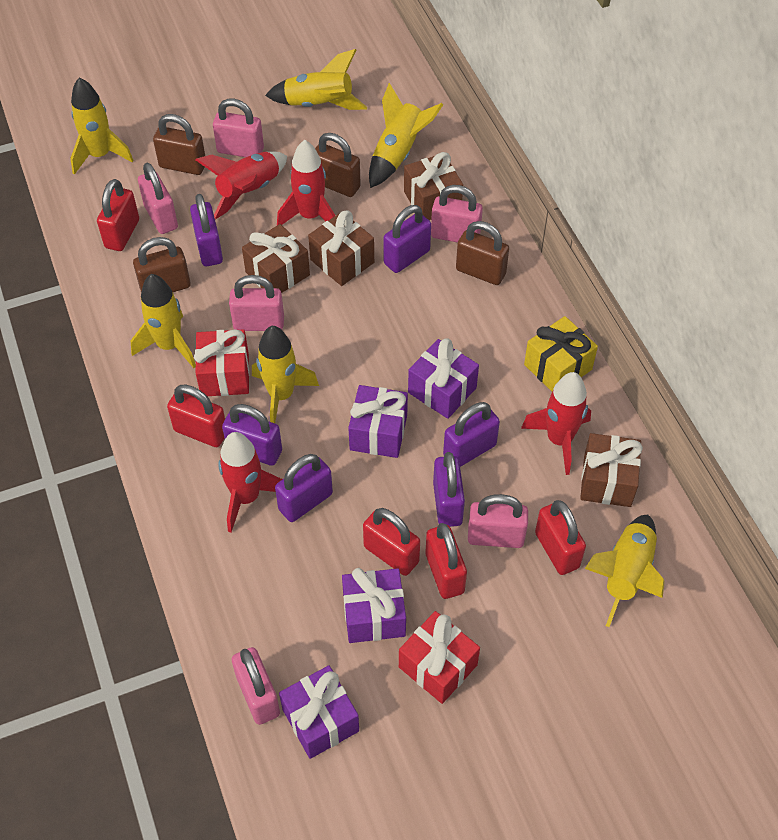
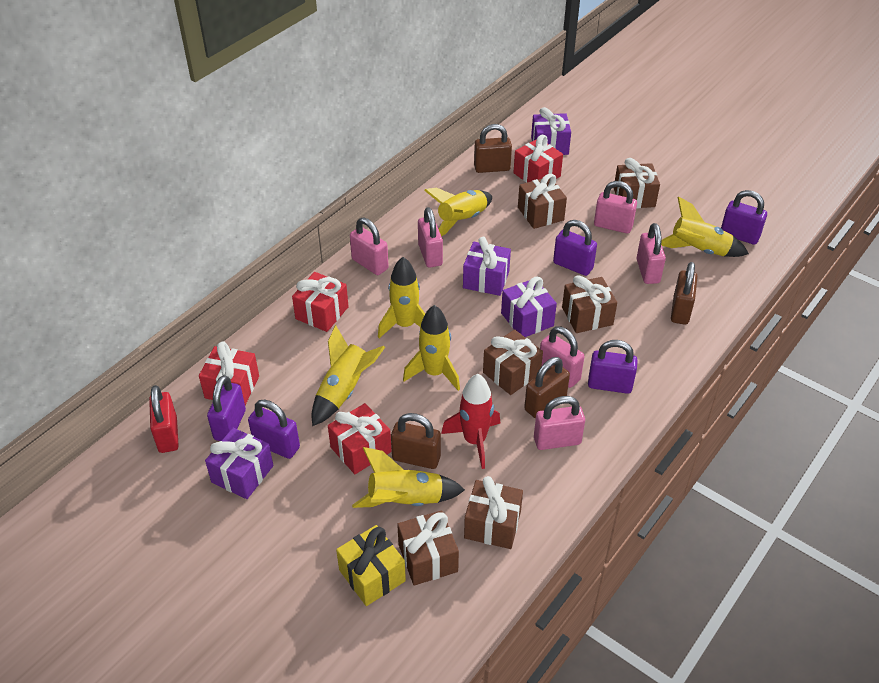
brown gift: 4 -> 6
purple padlock: 6 -> 5
red gift: 2 -> 4
red padlock: 5 -> 1
red rocket: 4 -> 1

